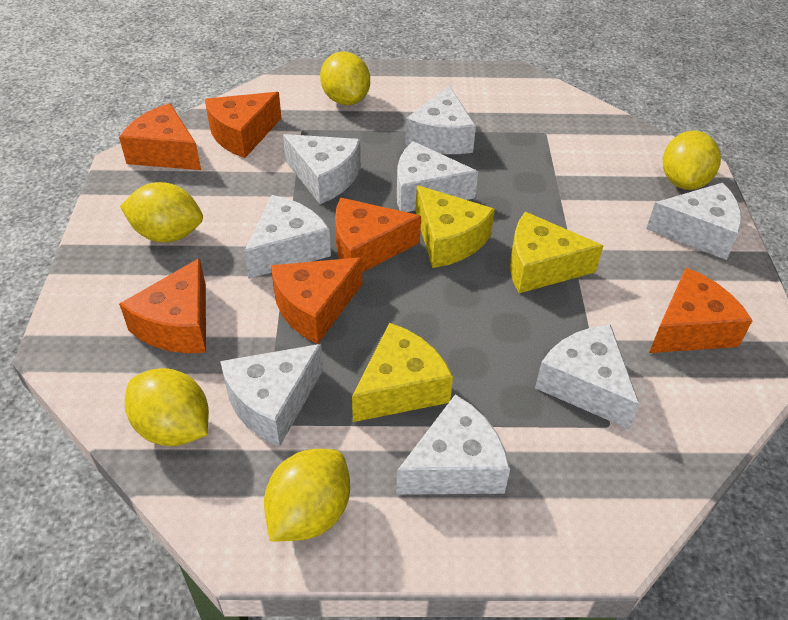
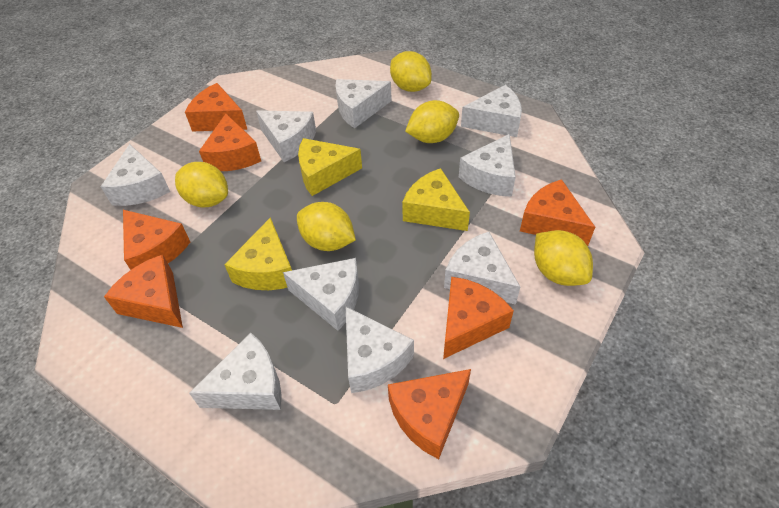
orange cheese: 6 -> 7
white cheese: 8 -> 9

